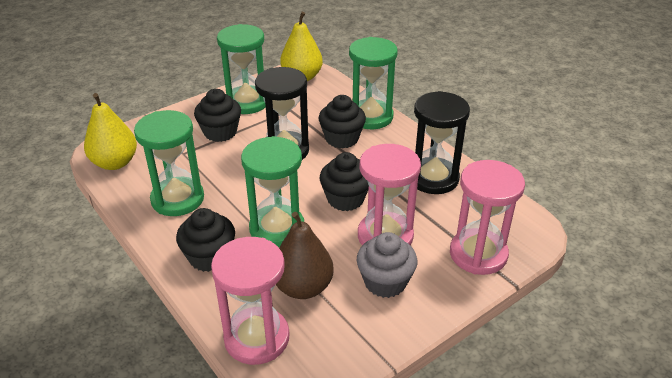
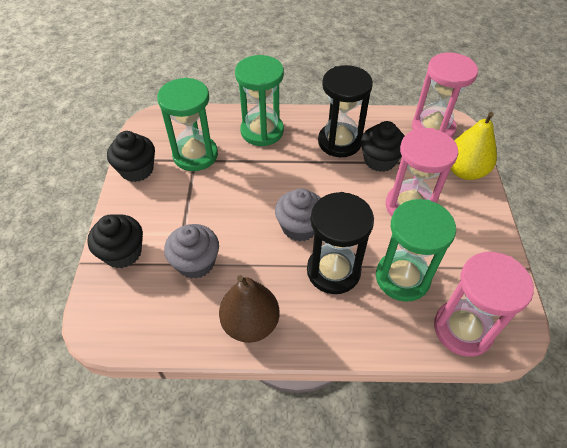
black cupcake: 4 -> 3
green hourglass: 4 -> 3
grey cupcake: 1 -> 2
yellow pear: 2 -> 1

